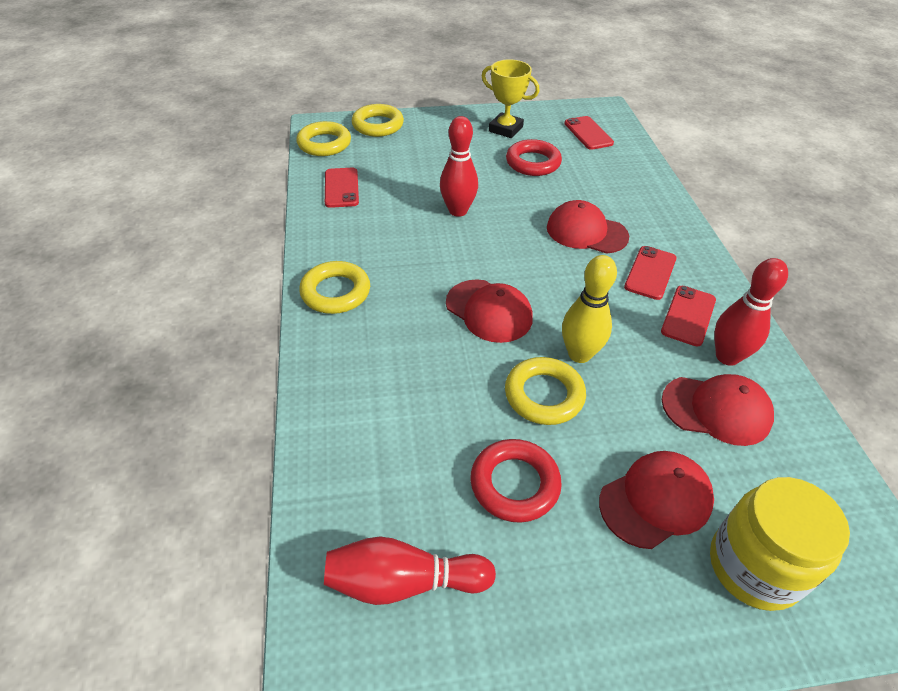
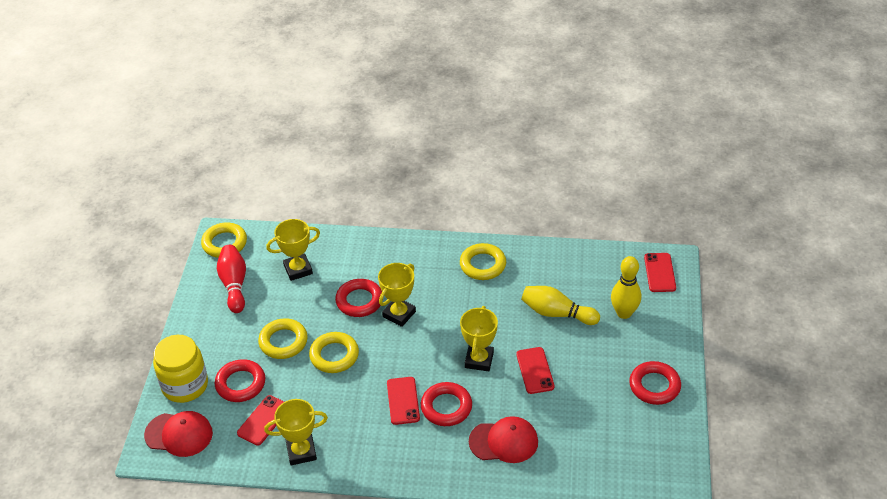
red bowling pin: 3 -> 1
red cap: 4 -> 2
red ring: 2 -> 4
yellow bowling pin: 1 -> 2
yellow trophy: 1 -> 4

